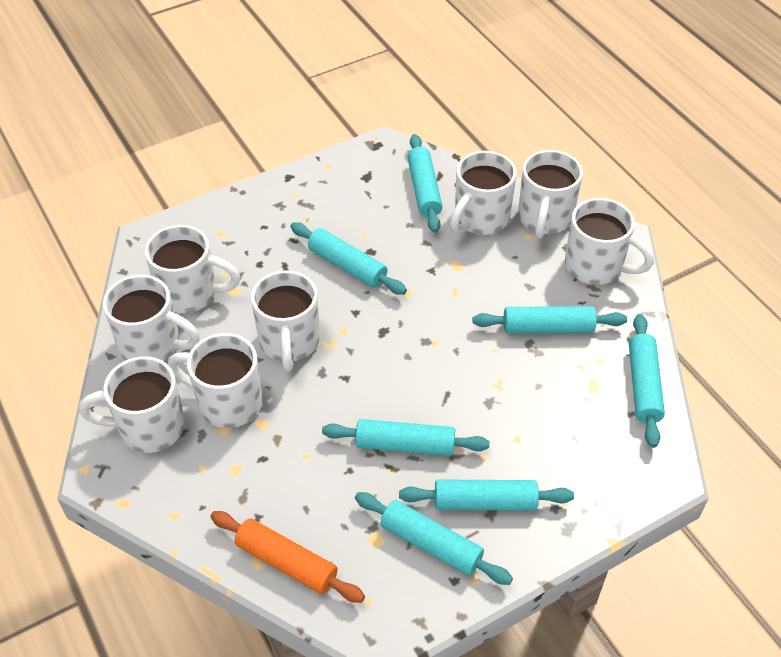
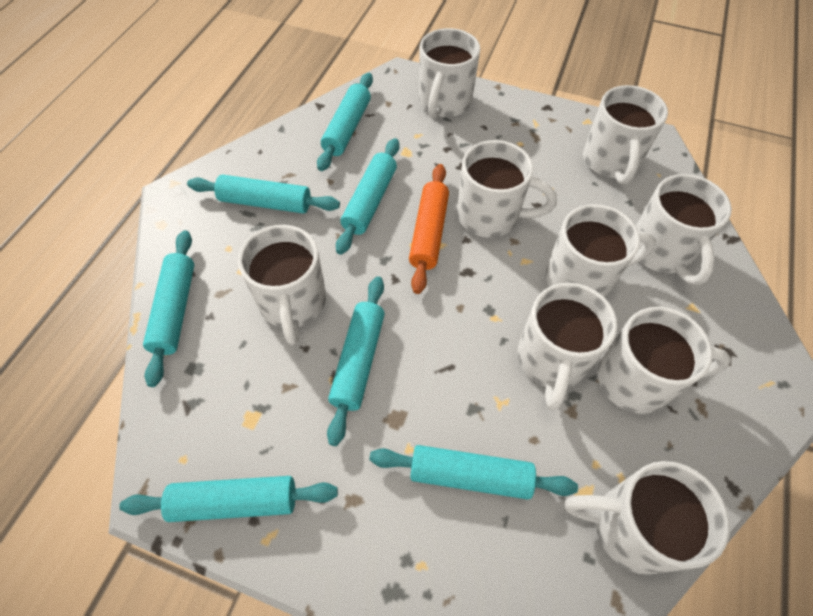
white mug: 8 -> 9

